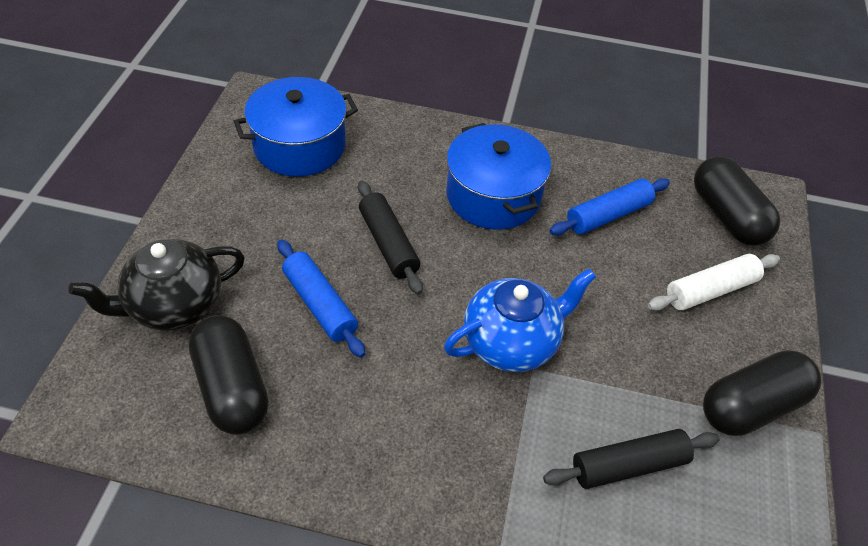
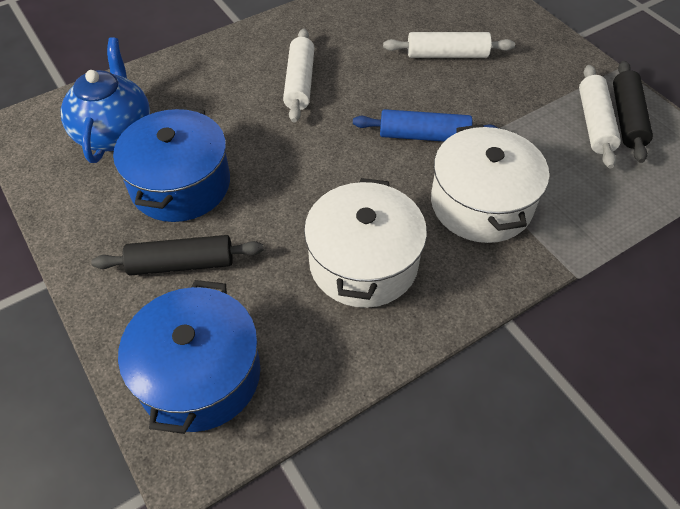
black capsule: 3 -> 0
black teapot: 1 -> 0
blue rolling pin: 2 -> 1
white pot: 0 -> 2
white rolling pin: 1 -> 3

